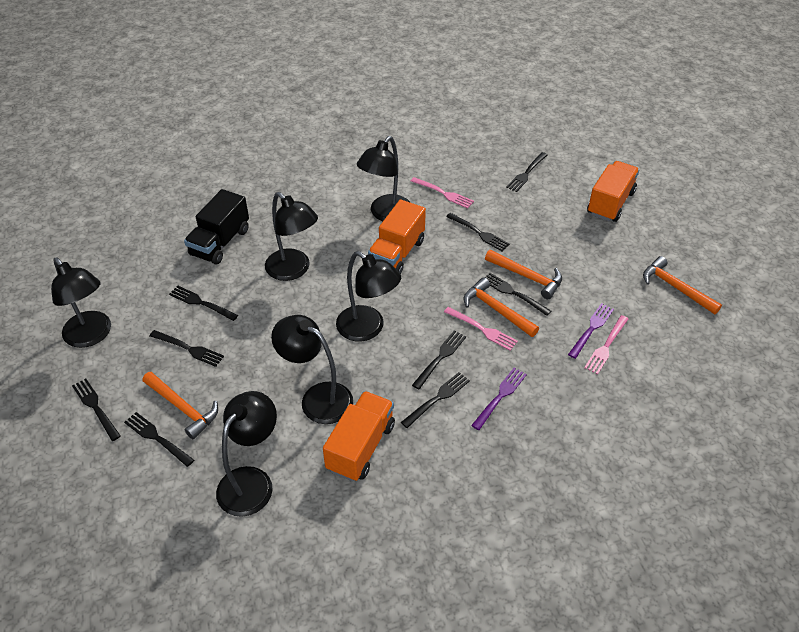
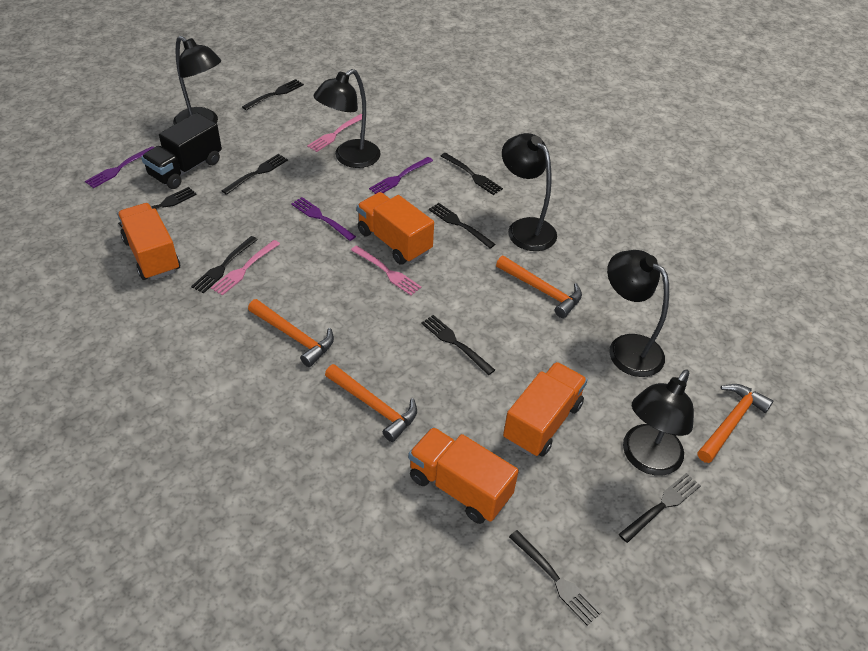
black lamp: 6 -> 5
orange truck: 3 -> 4
purple fork: 2 -> 3

